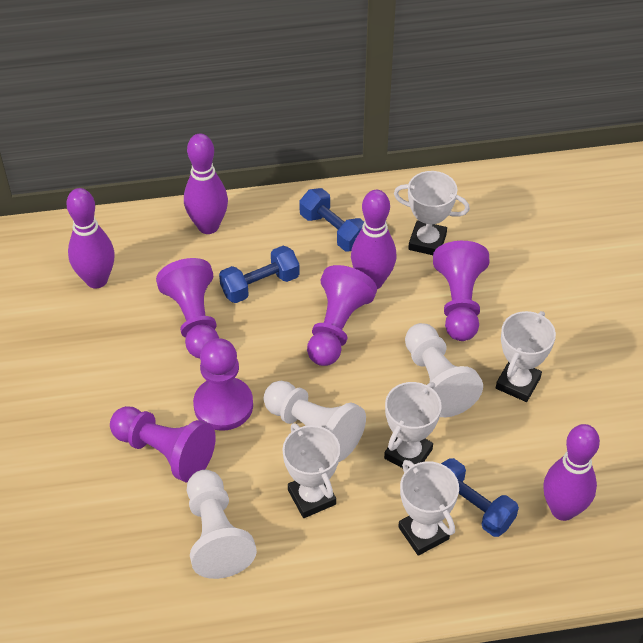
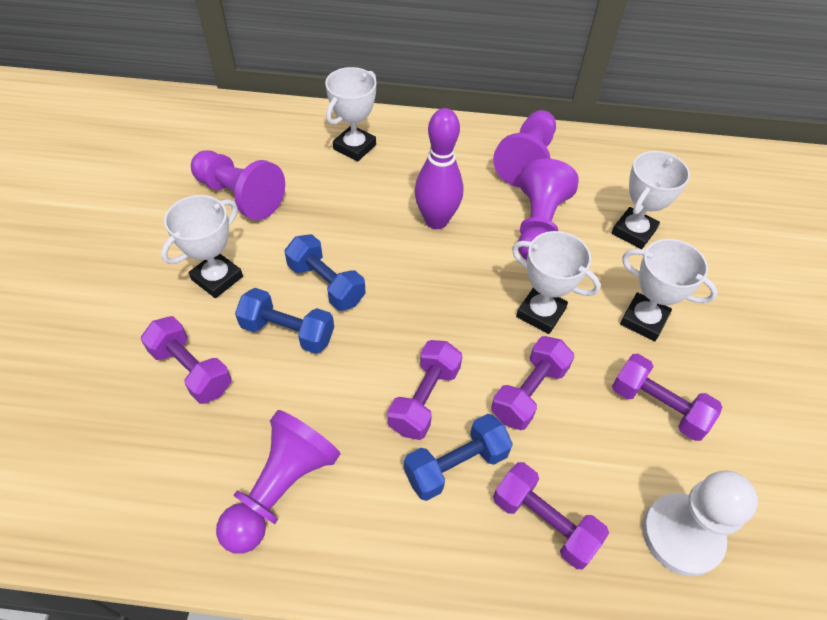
purple bowling pin: 4 -> 1
purple dumbbell: 0 -> 5
purple pawn: 5 -> 4
white pawn: 3 -> 1

